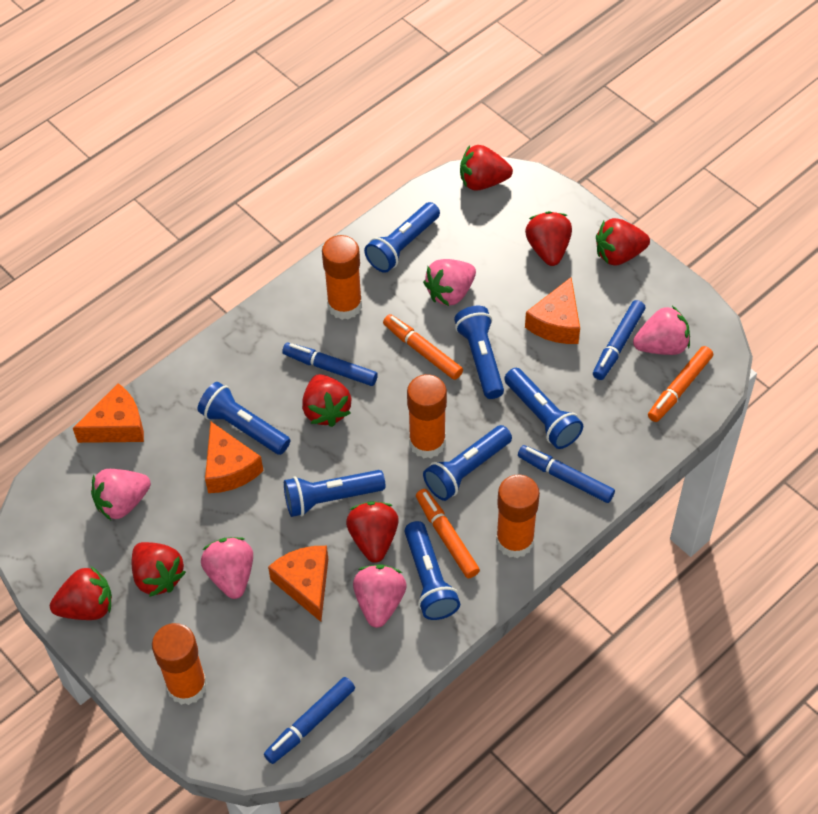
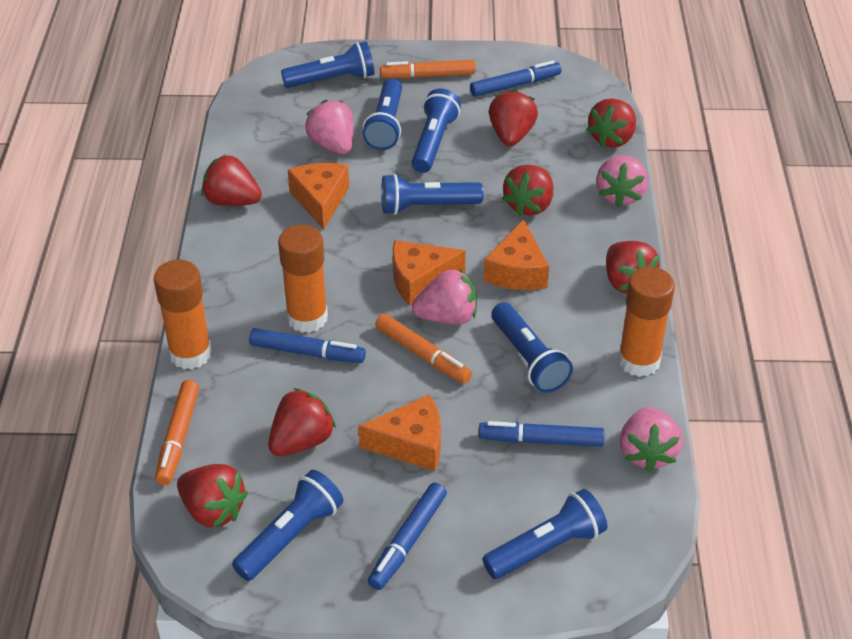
orange glue stick: 4 -> 3
pink strawberry: 5 -> 4

